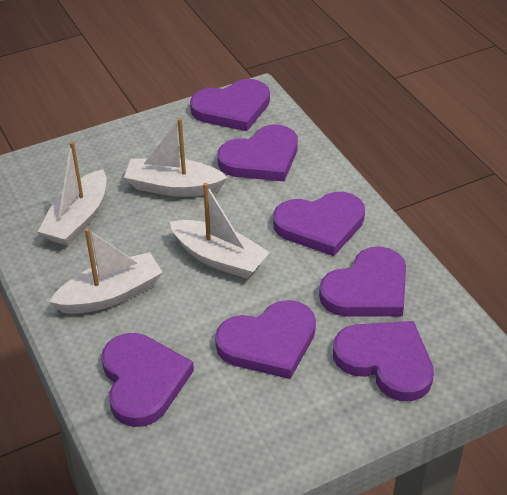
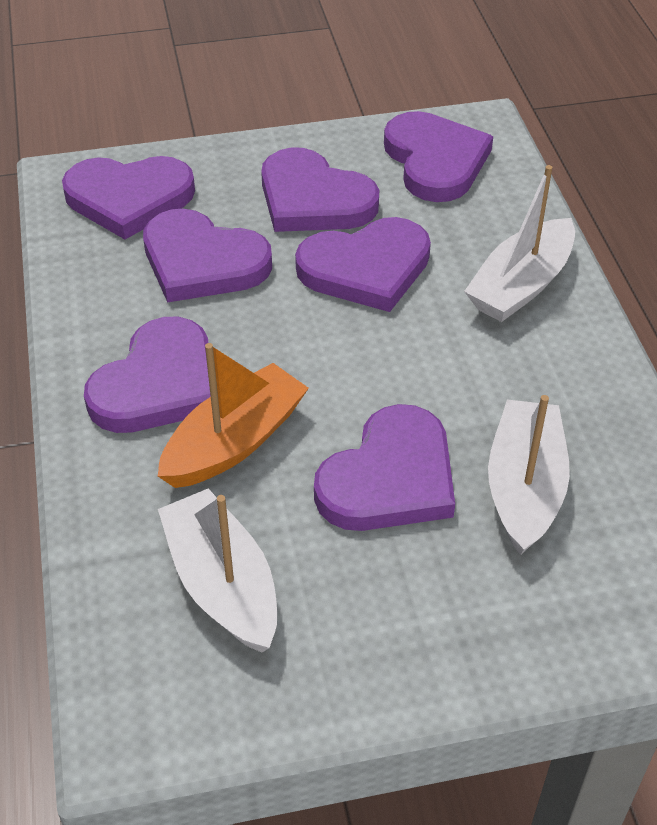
orange boat: 0 -> 1
white boat: 4 -> 3

